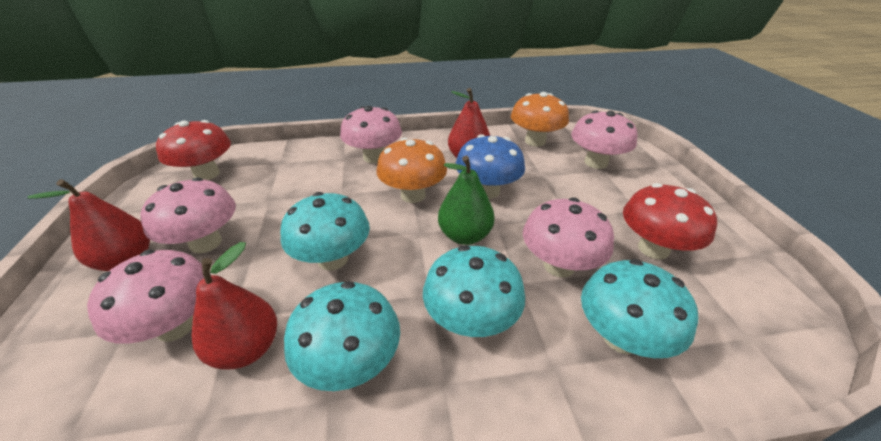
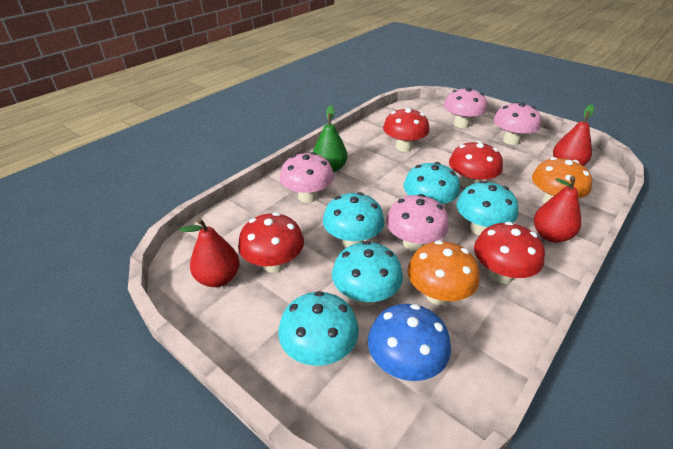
pink mushroom: 5 -> 4
red mushroom: 2 -> 4
turquoise mushroom: 4 -> 5

